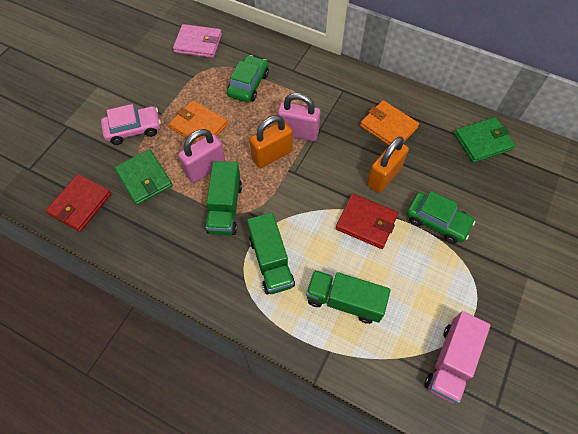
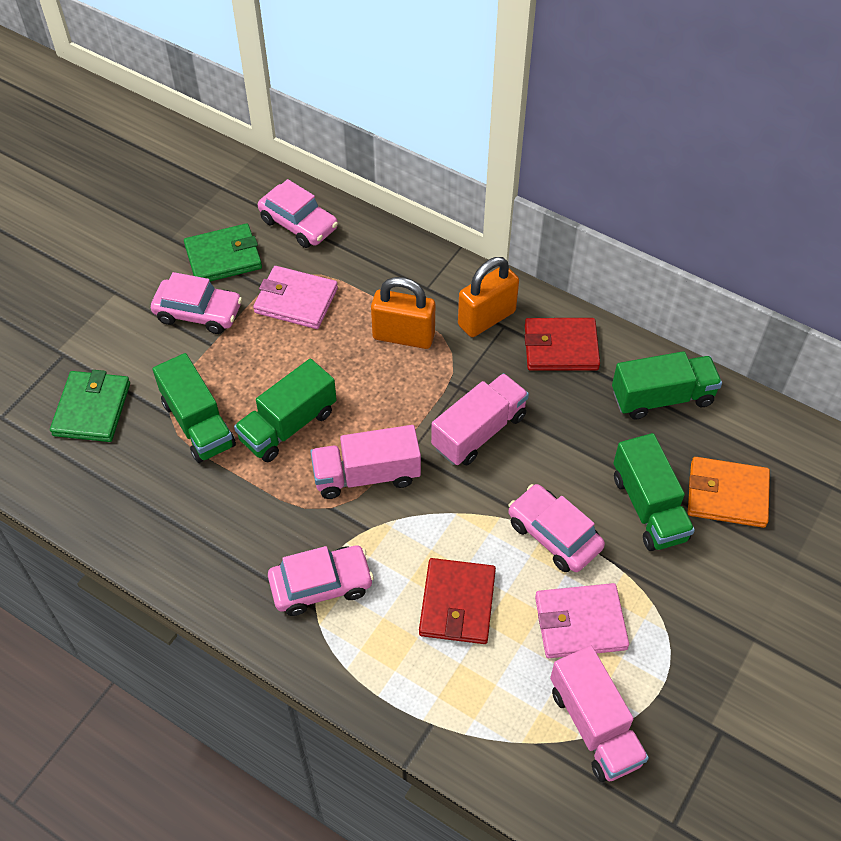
green car: 2 -> 0
green truck: 3 -> 4
orange wallet: 2 -> 1
pink car: 1 -> 4
pink padlock: 2 -> 0
pink truck: 1 -> 3
pink wallet: 1 -> 2

